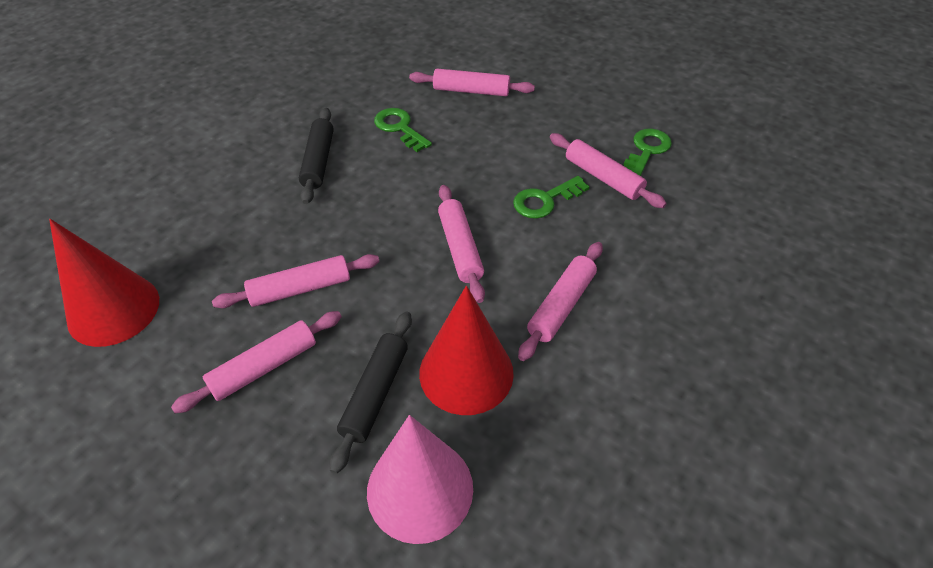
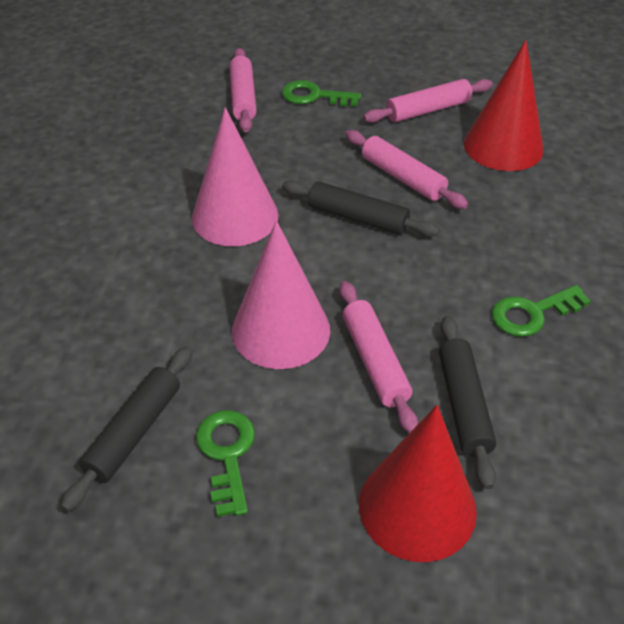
black rolling pin: 2 -> 3
pink cone: 1 -> 2
pink rolling pin: 6 -> 4

